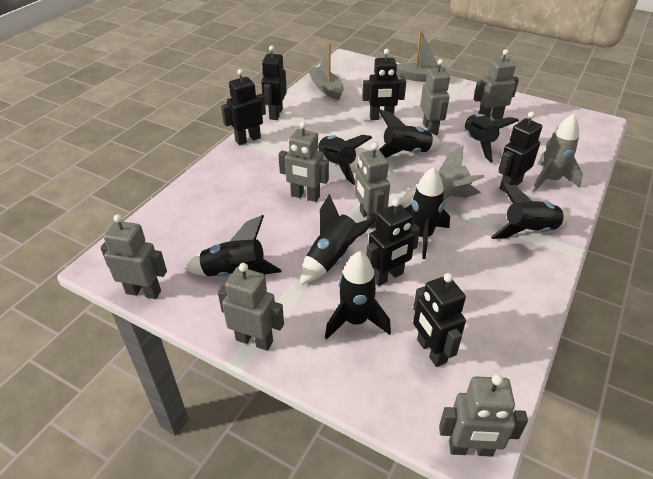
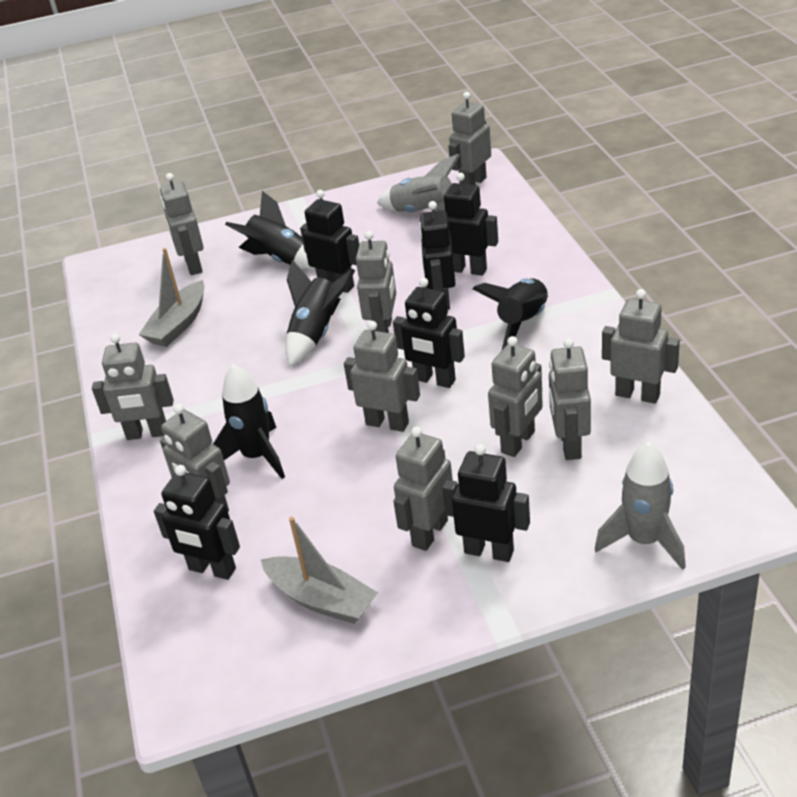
black rocket: 8 -> 4
grey robot: 7 -> 10

